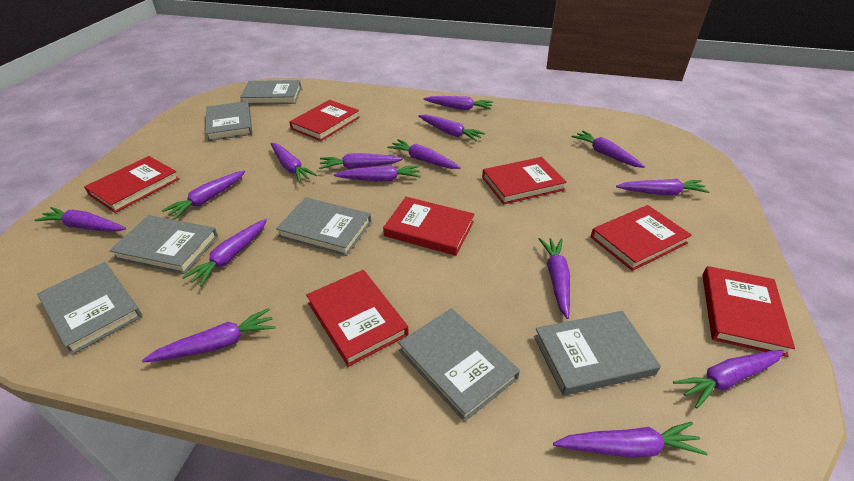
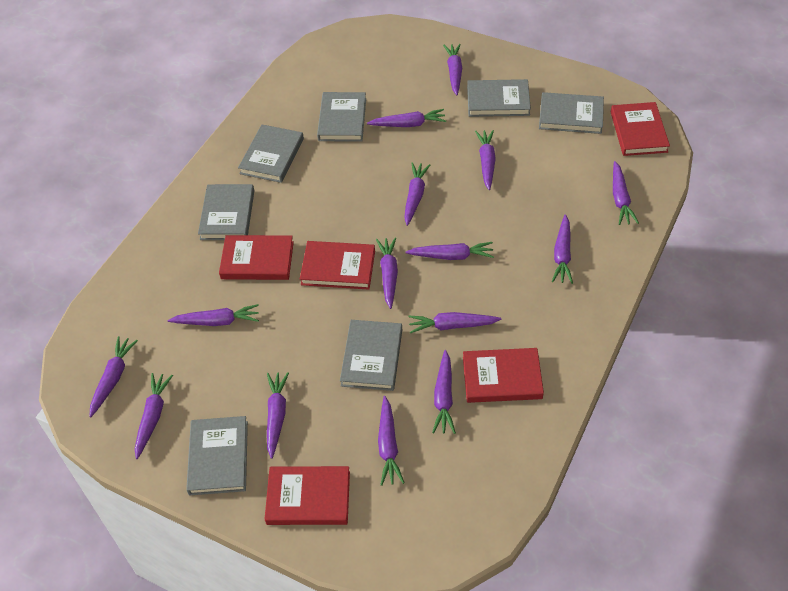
red book: 7 -> 5

